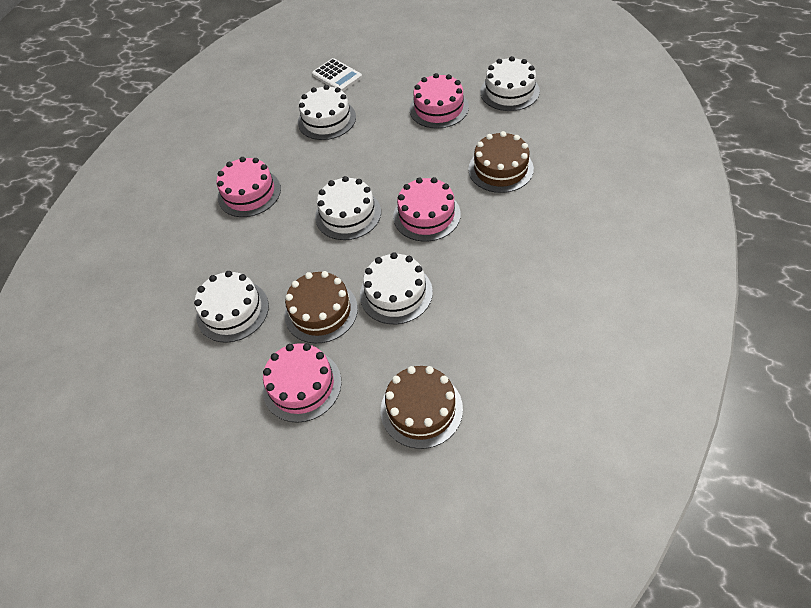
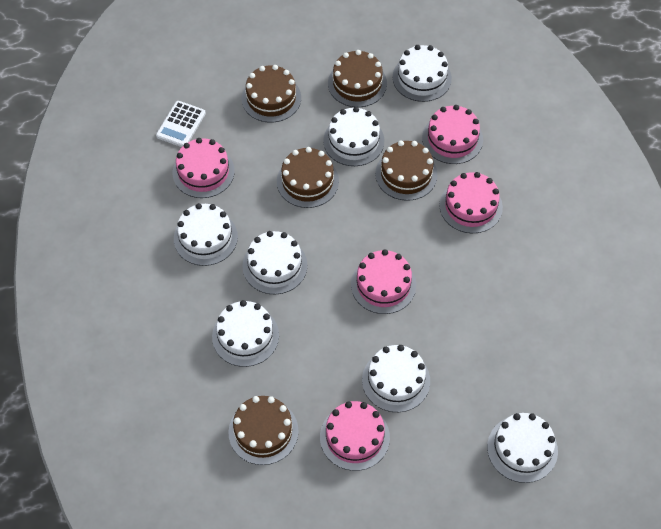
brown cake: 3 -> 5
pink cake: 4 -> 5
white cake: 5 -> 7

